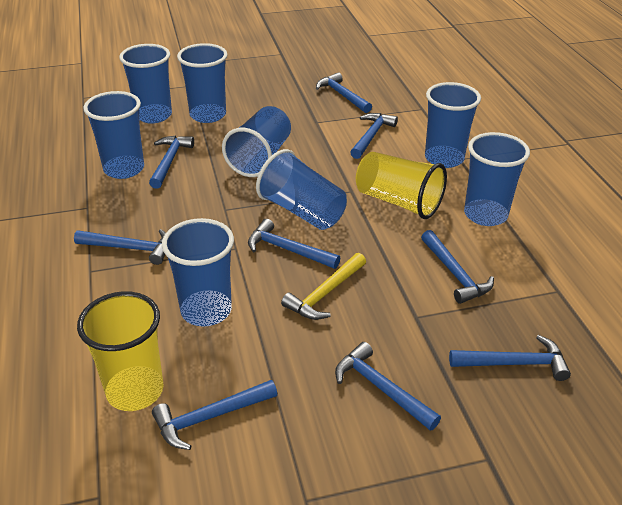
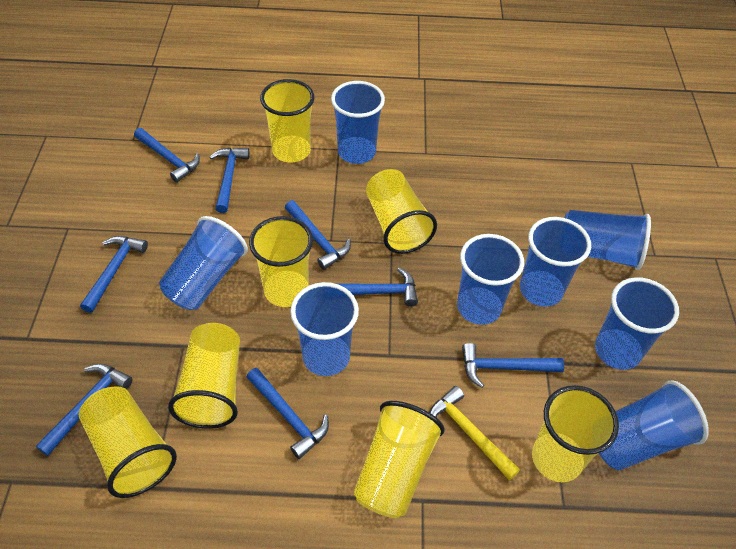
blue hammer: 9 -> 8
yellow cup: 2 -> 7

